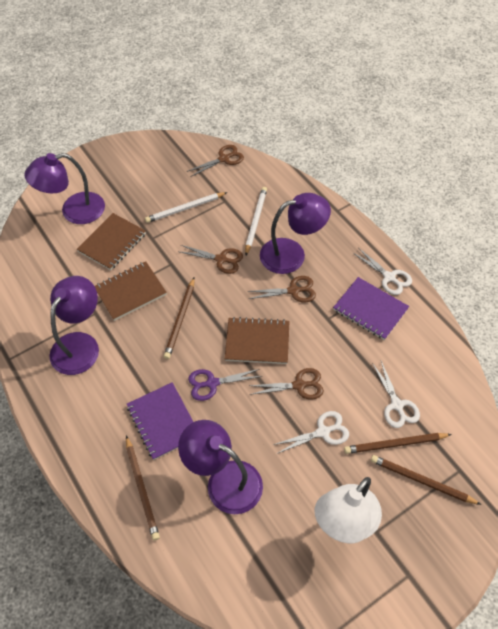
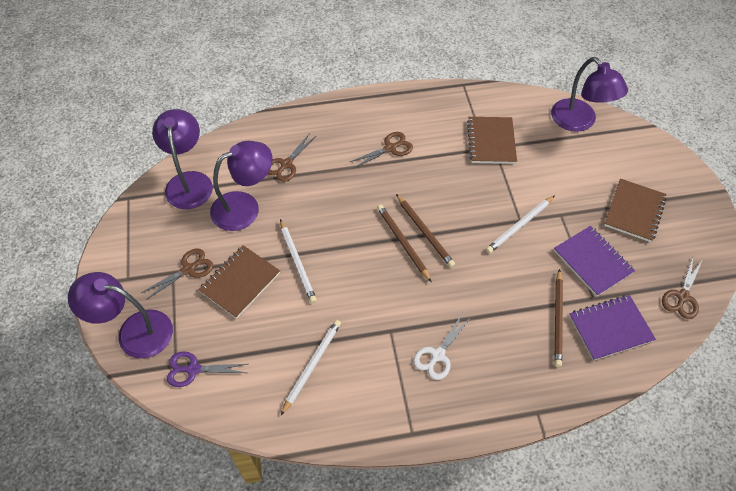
brown pencil: 4 -> 3
white lamp: 1 -> 0
white pencil: 2 -> 3
white scissors: 3 -> 1

